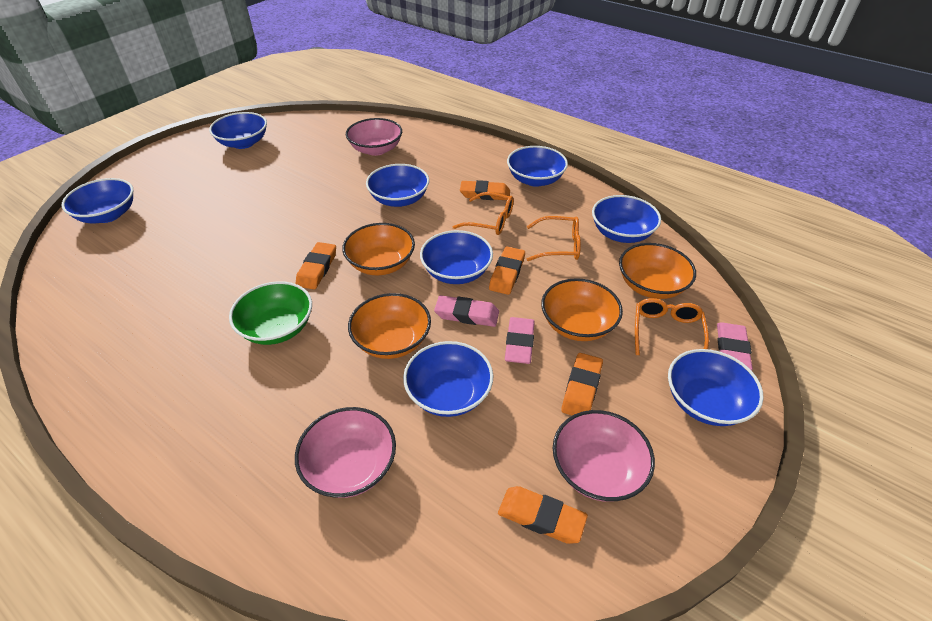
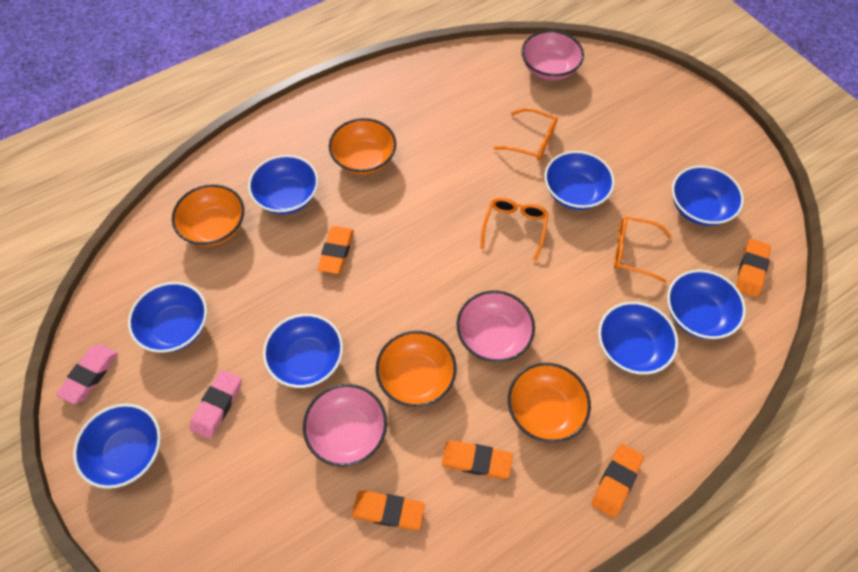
green bowl: 1 -> 0
pink eraser: 3 -> 2

